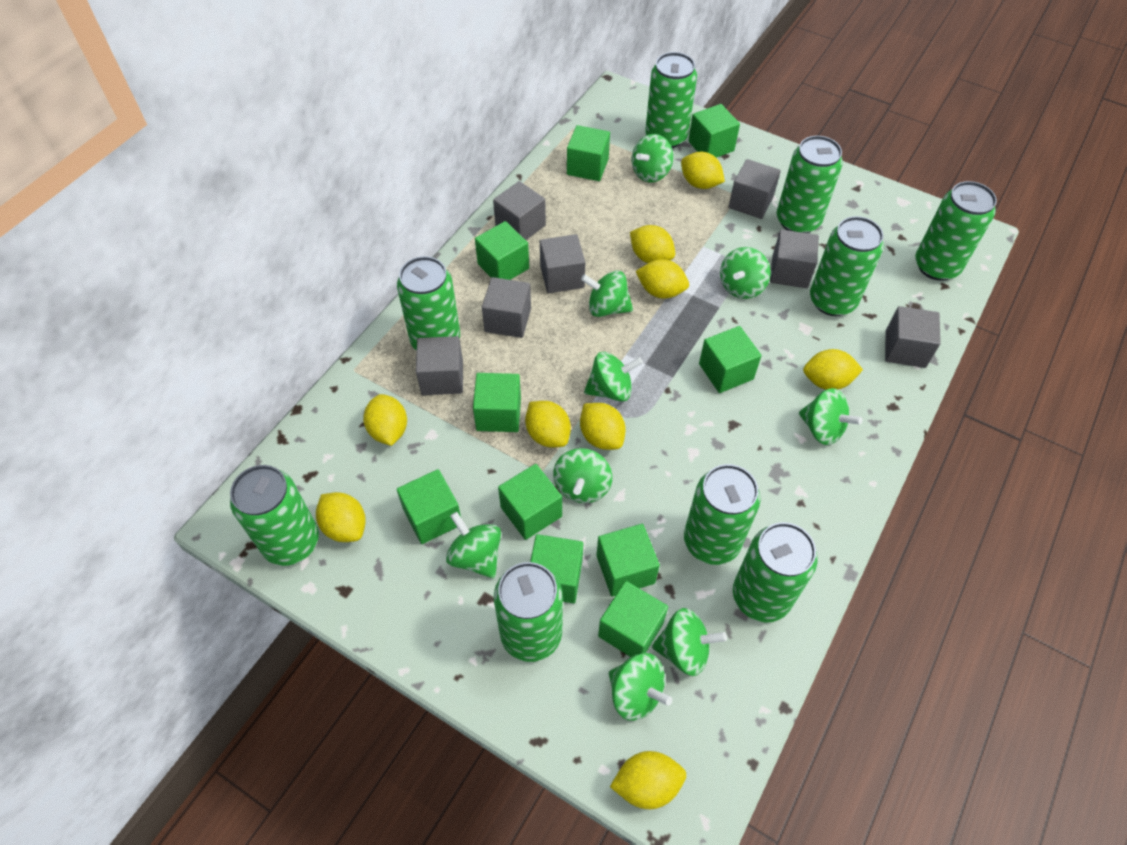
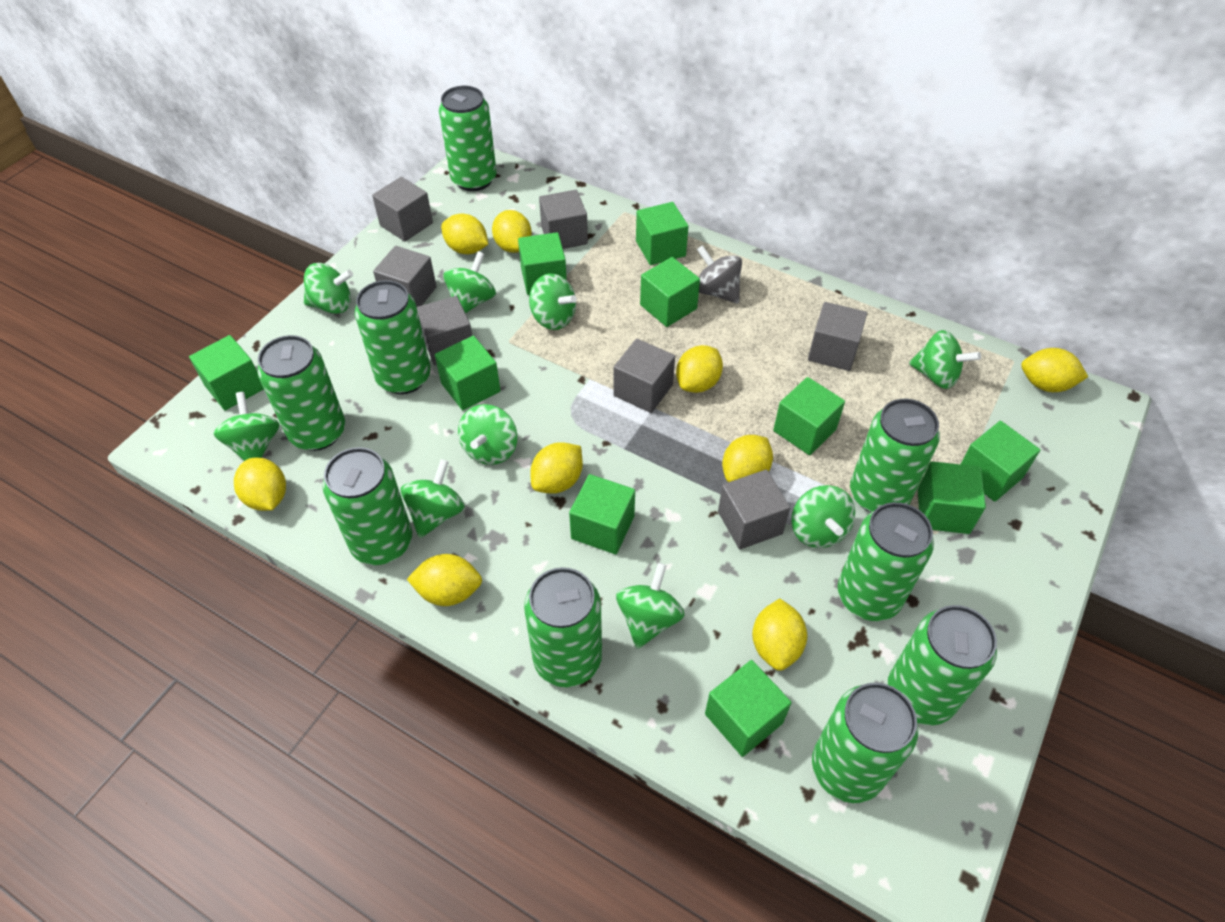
grey spinning top: 0 -> 1

